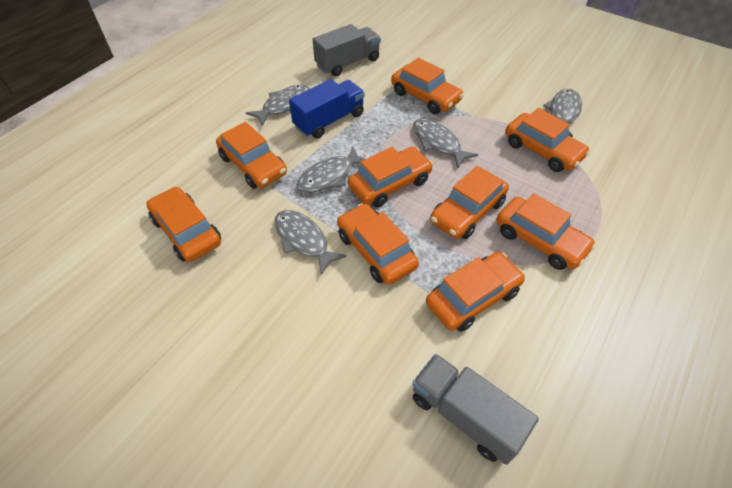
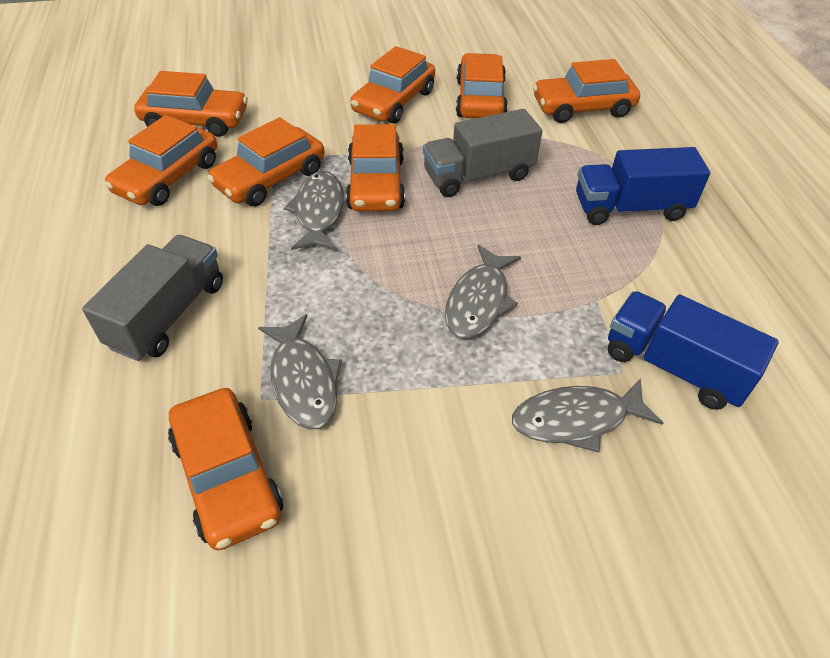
blue truck: 1 -> 2
grey fish: 5 -> 4
orange car: 9 -> 8

